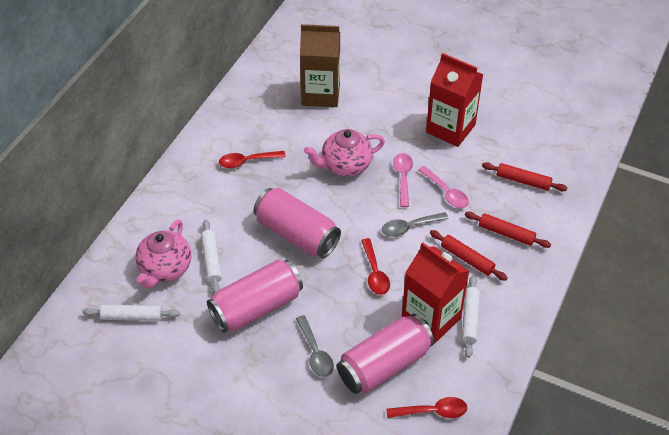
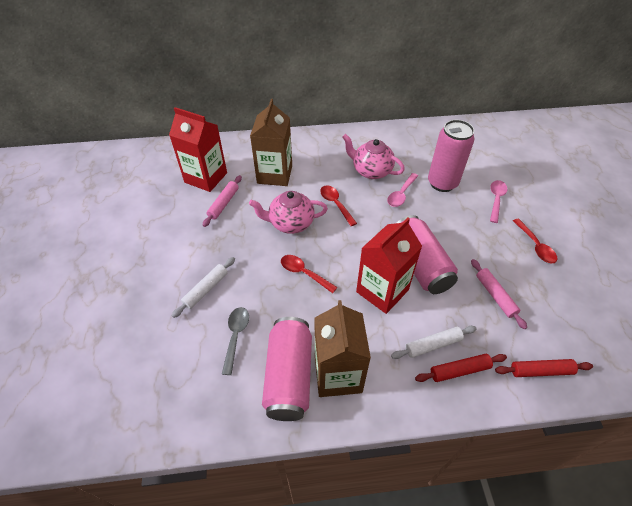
brown carton: 1 -> 2
grey spoon: 2 -> 1
pink rolling pin: 0 -> 2
red rolling pin: 3 -> 2
white rolling pin: 3 -> 2

